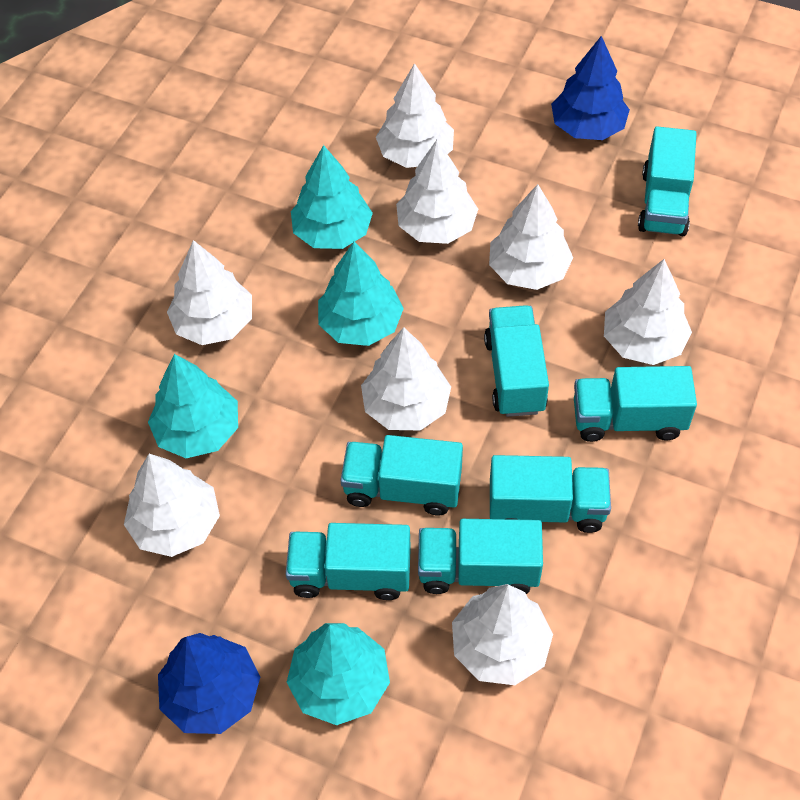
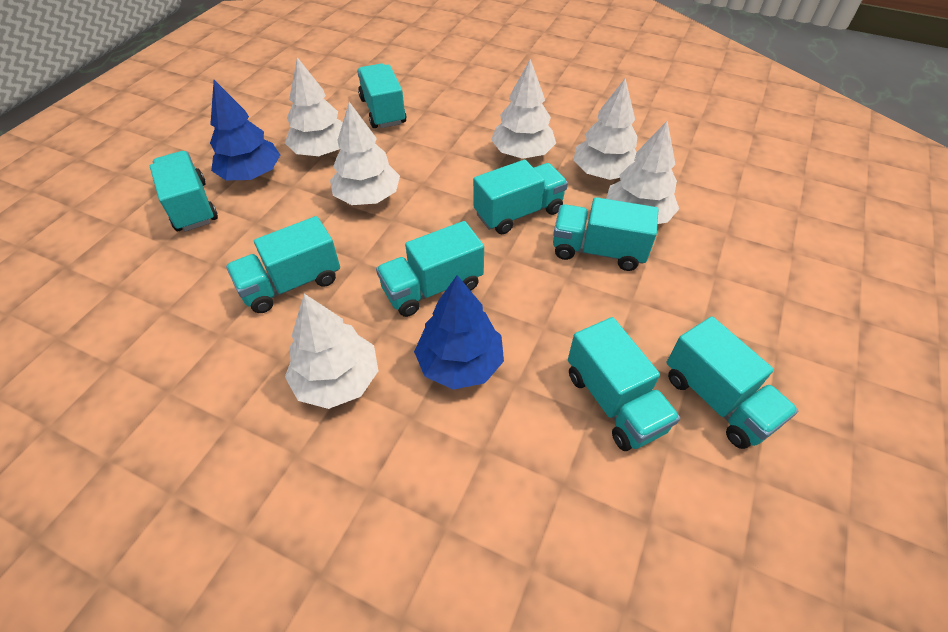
turquoise tree: 4 -> 0
turquoise truck: 7 -> 8
white tree: 8 -> 6

